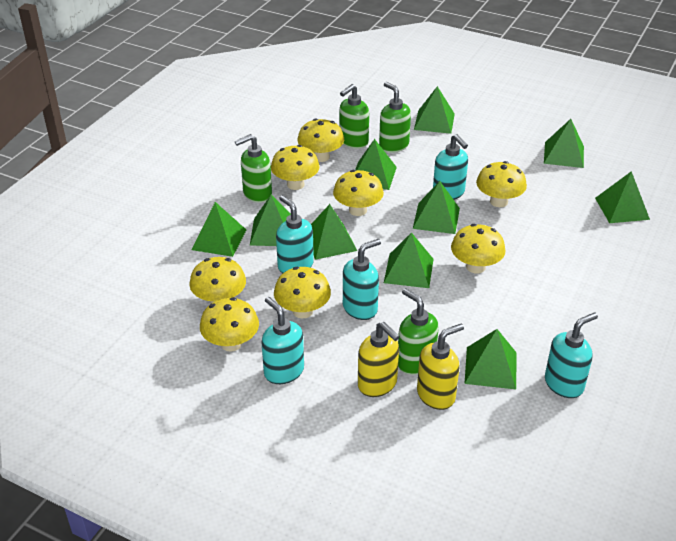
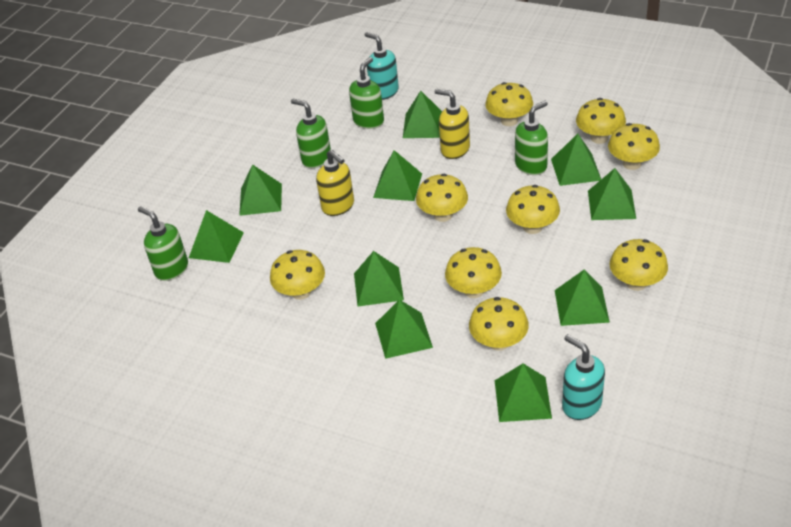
turquoise soap dispenser: 5 -> 2
yellow mushroom: 8 -> 9

